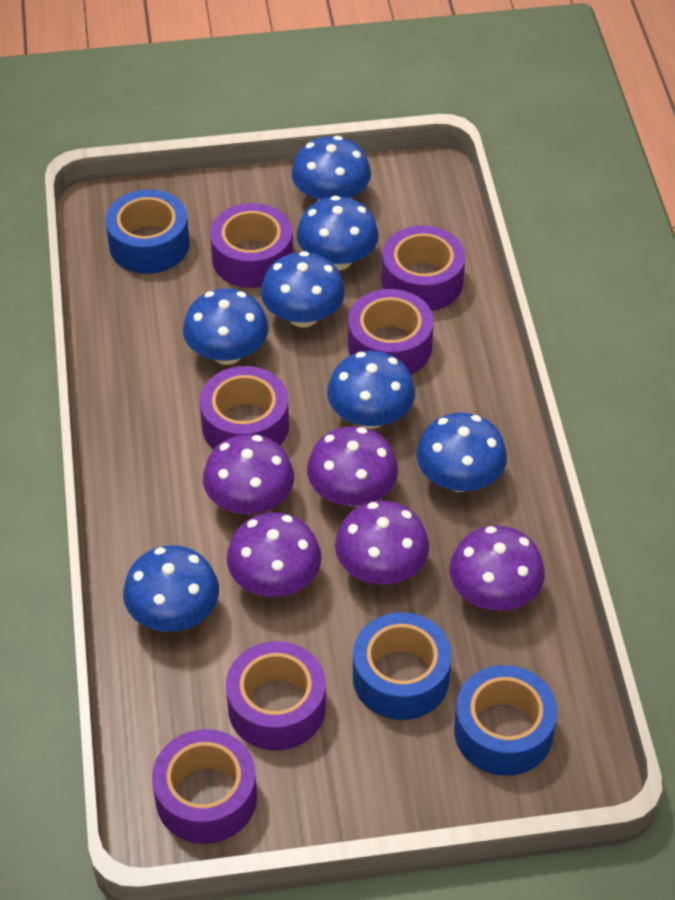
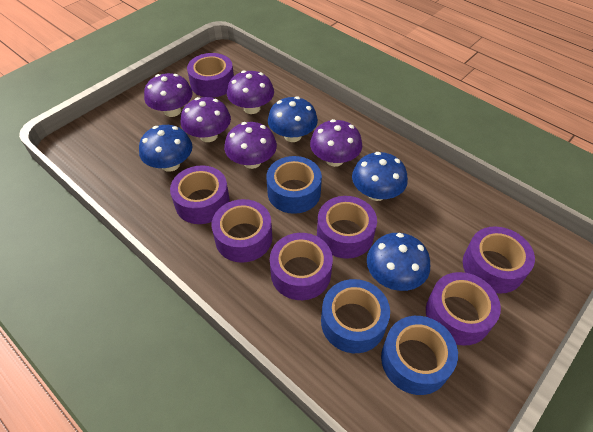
blue mushroom: 7 -> 4
purple tape: 6 -> 7

